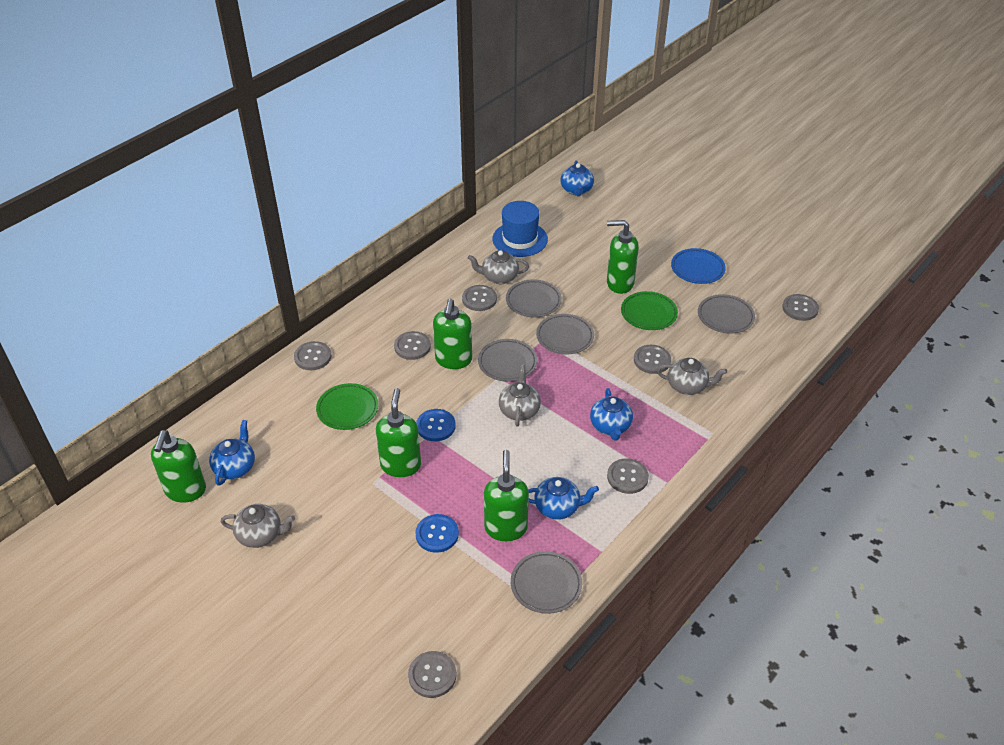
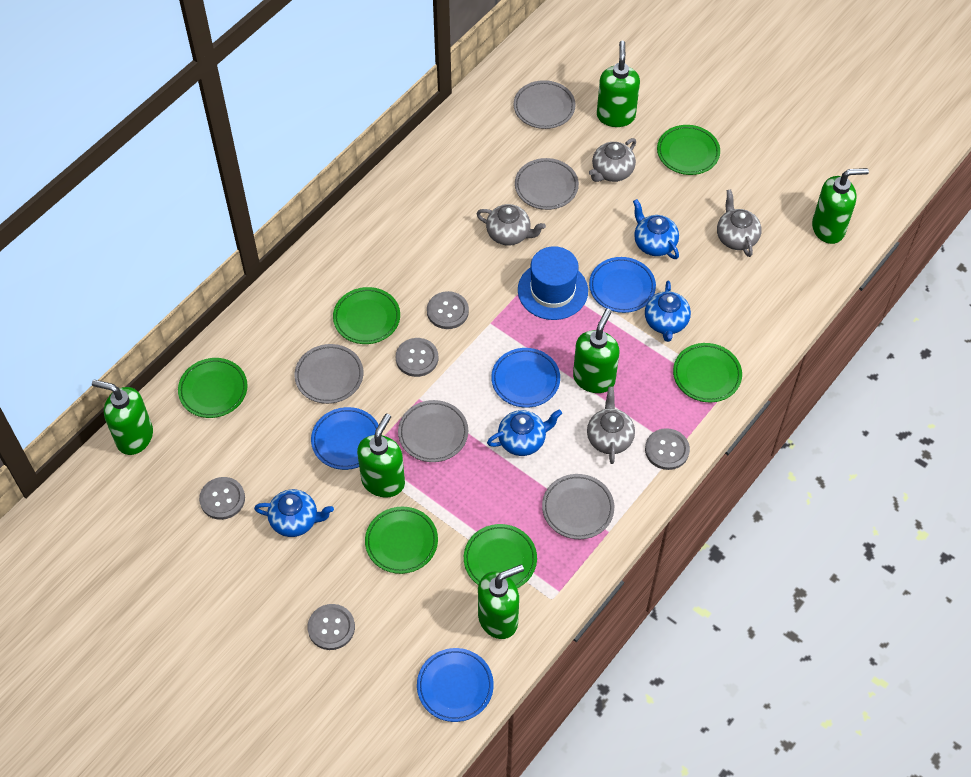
blue button: 2 -> 0
blue plate: 1 -> 4
green plate: 2 -> 6
green soap dispenser: 5 -> 6
grey button: 7 -> 5

